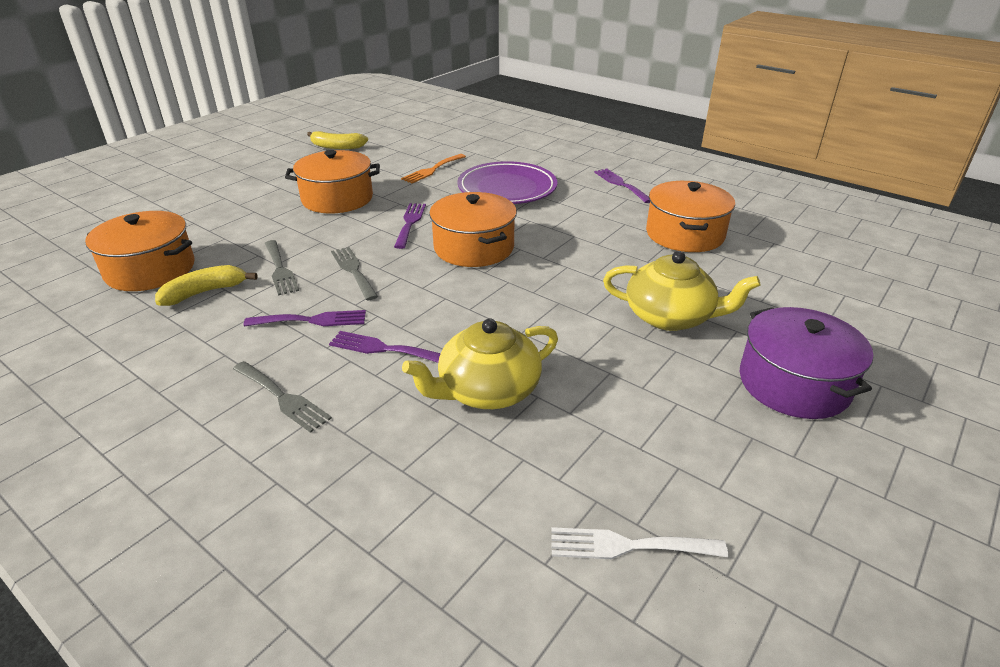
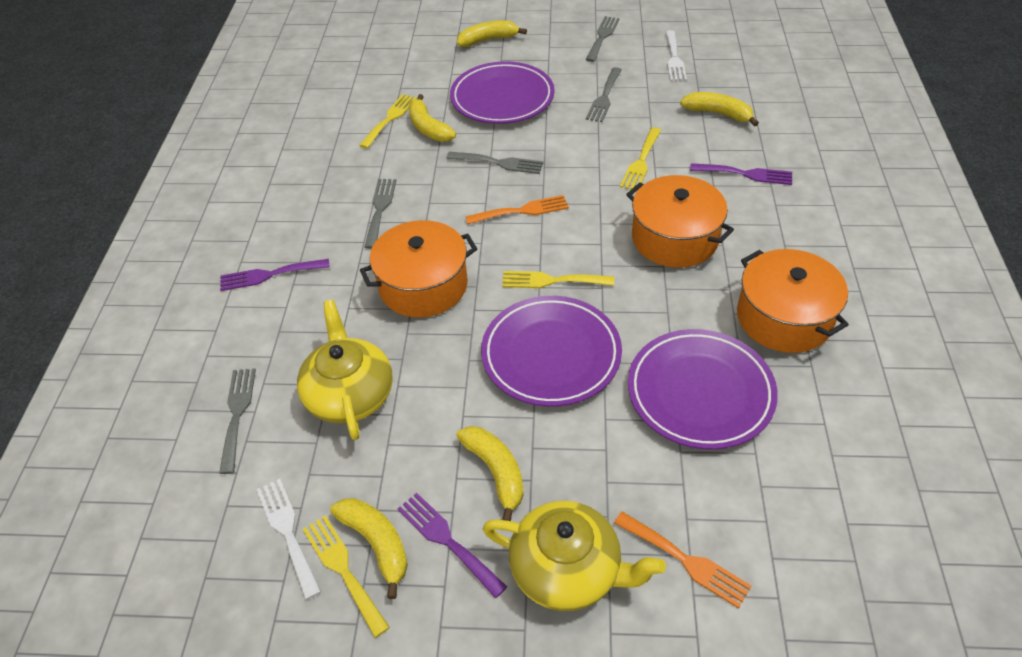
grey fork: 3 -> 5
orange fork: 1 -> 2
orange pot: 4 -> 3
purple fork: 4 -> 3
purple plate: 1 -> 3
purple pot: 1 -> 0
white fork: 1 -> 2
yellow banana: 2 -> 5
yellow fork: 0 -> 4

